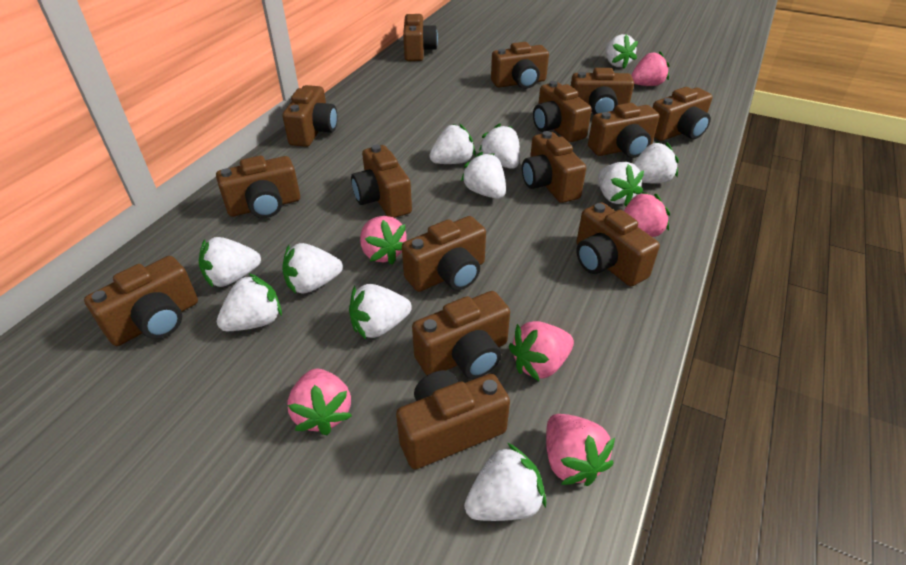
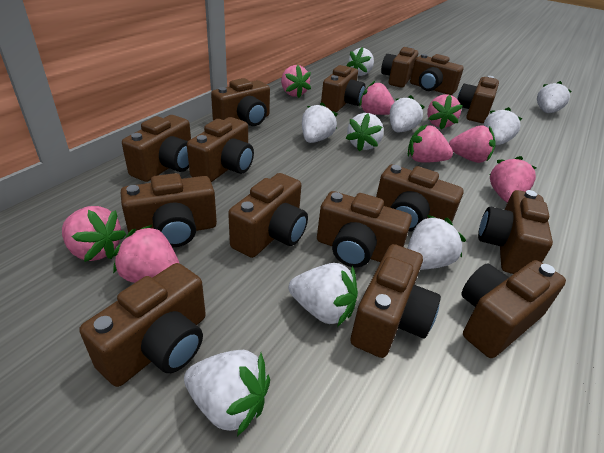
pink strawberry: 6 -> 8
white strawberry: 11 -> 9

